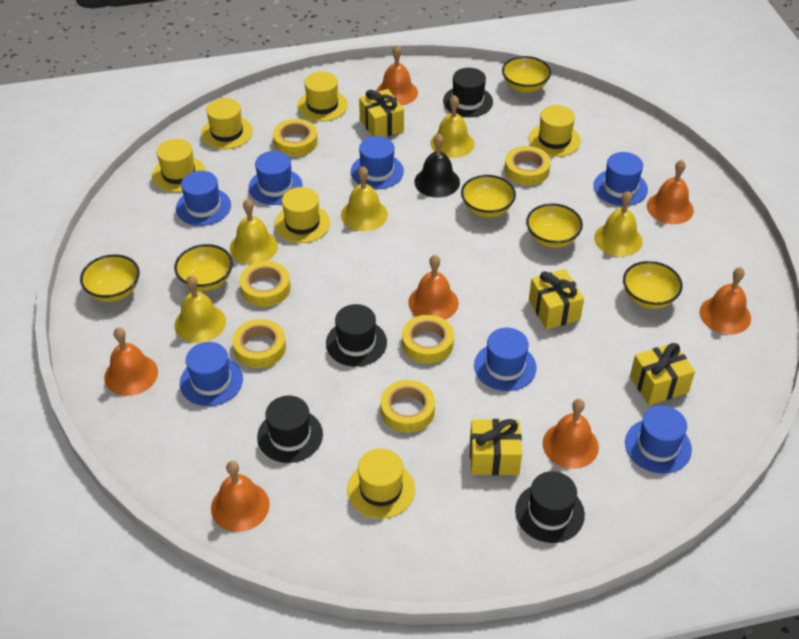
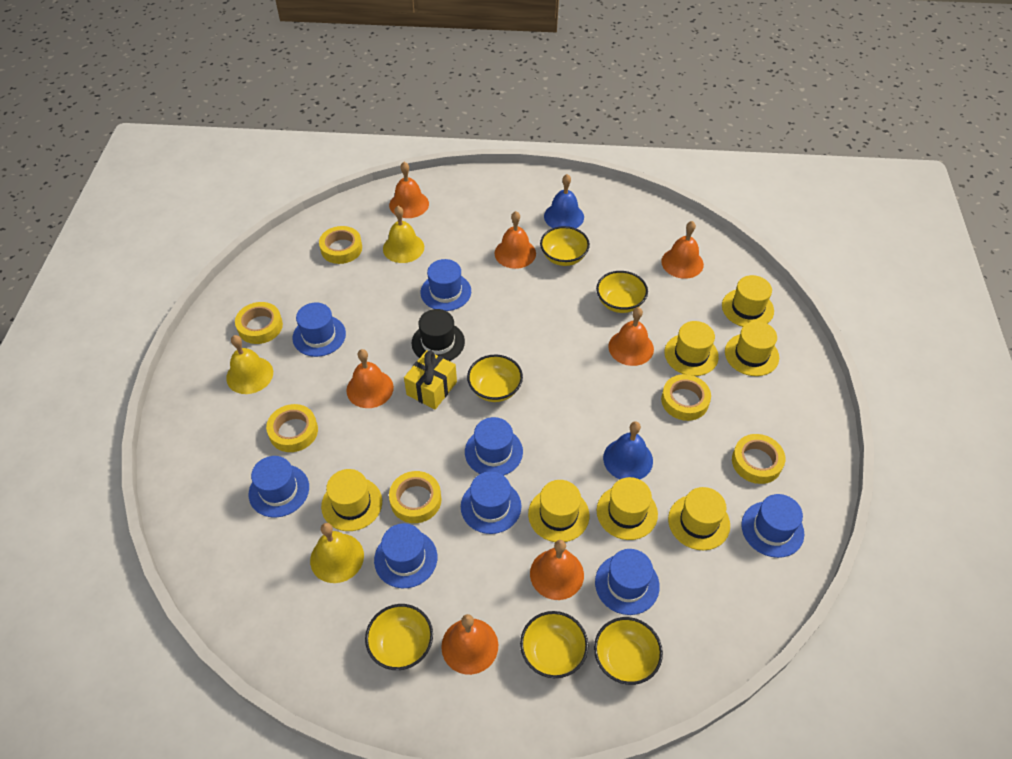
black bell: 1 -> 0
black hat: 4 -> 1
blue bell: 0 -> 2
blue hat: 7 -> 8
yellow bell: 5 -> 3
yellow gift: 4 -> 1
yellow hat: 6 -> 7

